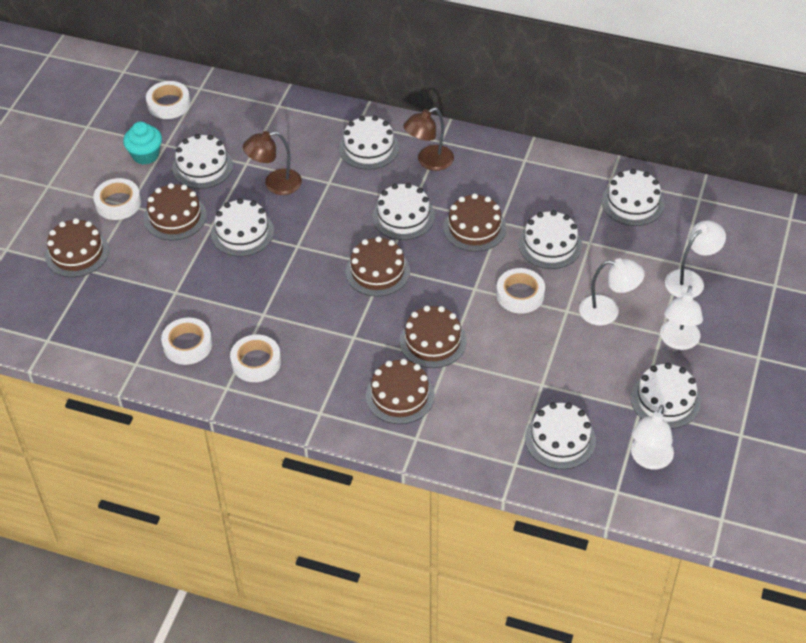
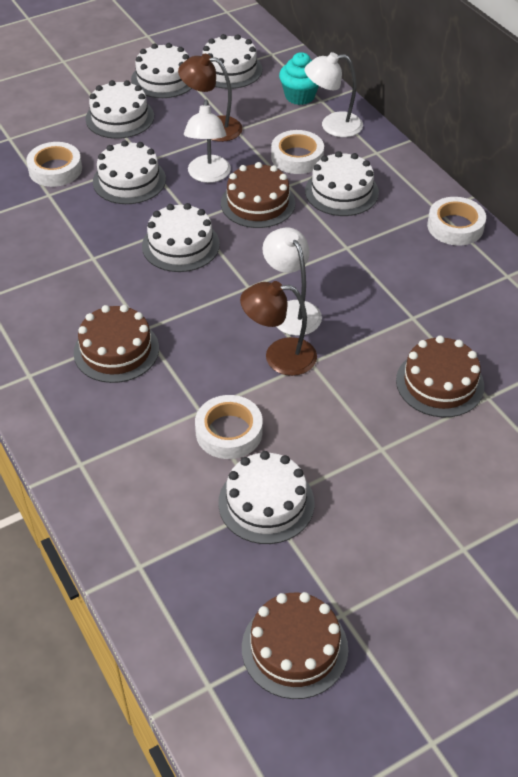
brown cake: 6 -> 4
white cake: 8 -> 7
white lamp: 4 -> 3
white tape: 5 -> 4

